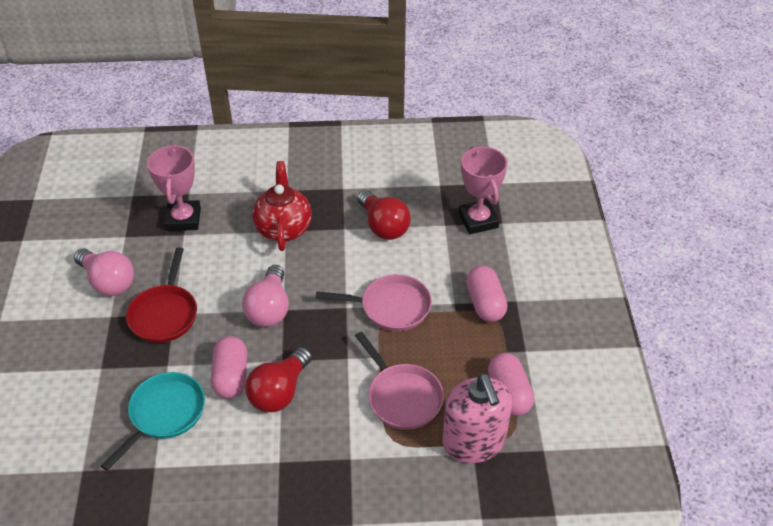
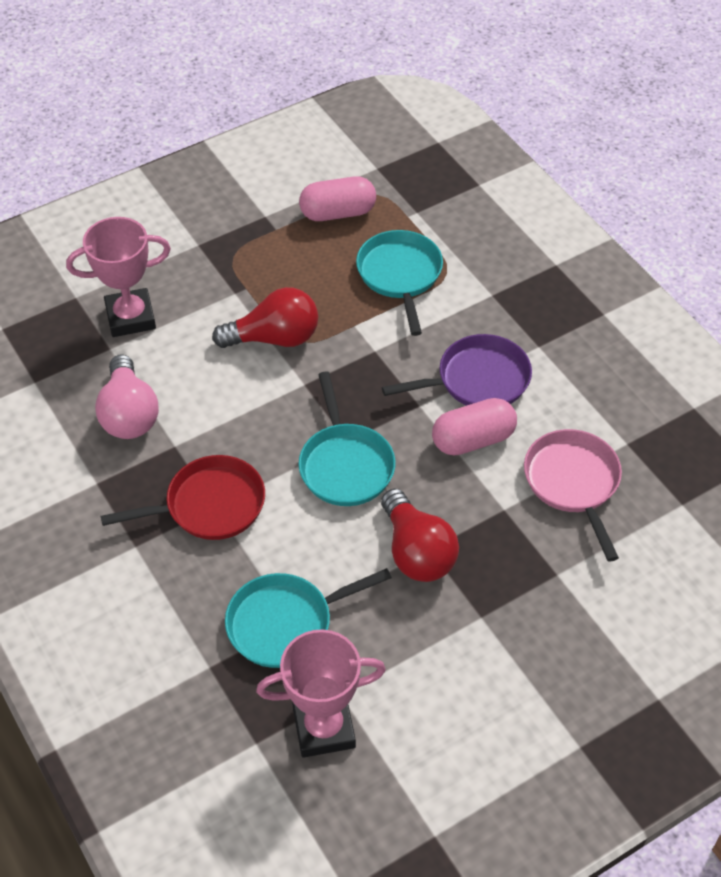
pink capsule: 3 -> 2
pink light bulb: 2 -> 1
pink pan: 2 -> 1
pink soap dispenser: 1 -> 0
purple pan: 0 -> 1
red teapot: 1 -> 0
turquoise pan: 1 -> 3

